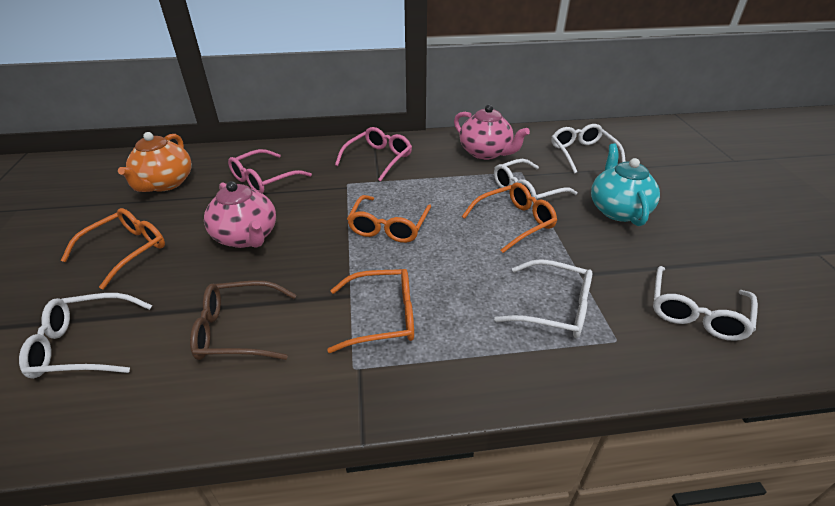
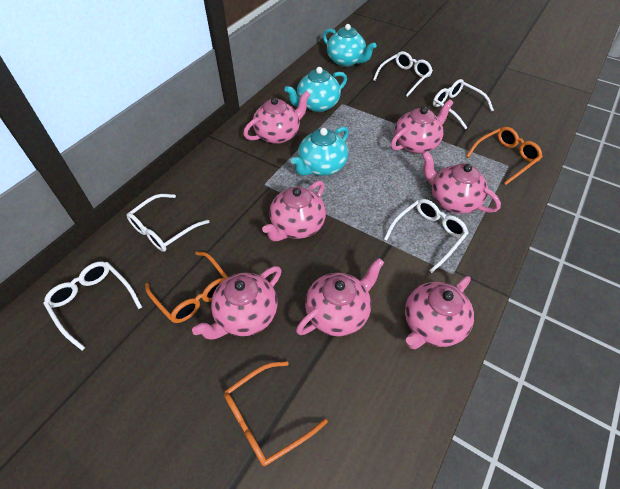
brown glasses: 1 -> 0
orange glasses: 4 -> 3
orange teapot: 1 -> 0
pink glasses: 2 -> 0
pink teapot: 2 -> 7
turquoise teapot: 1 -> 3

